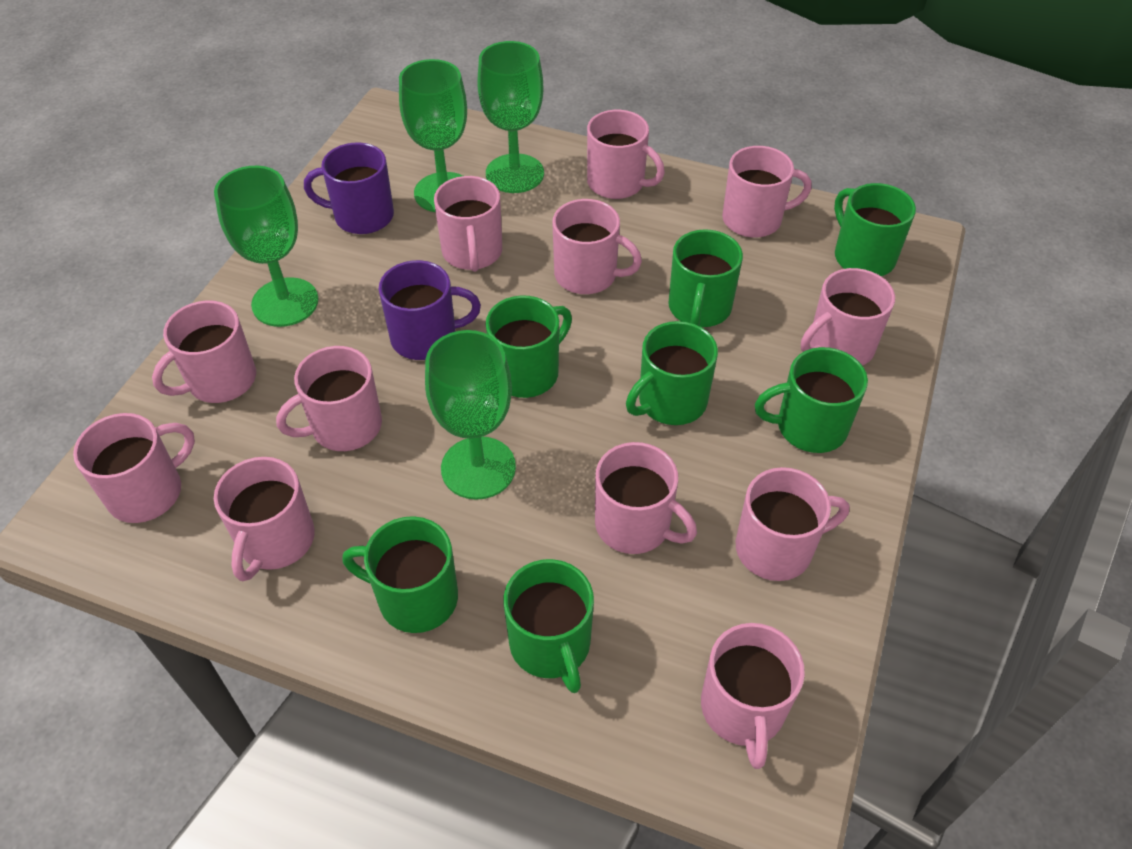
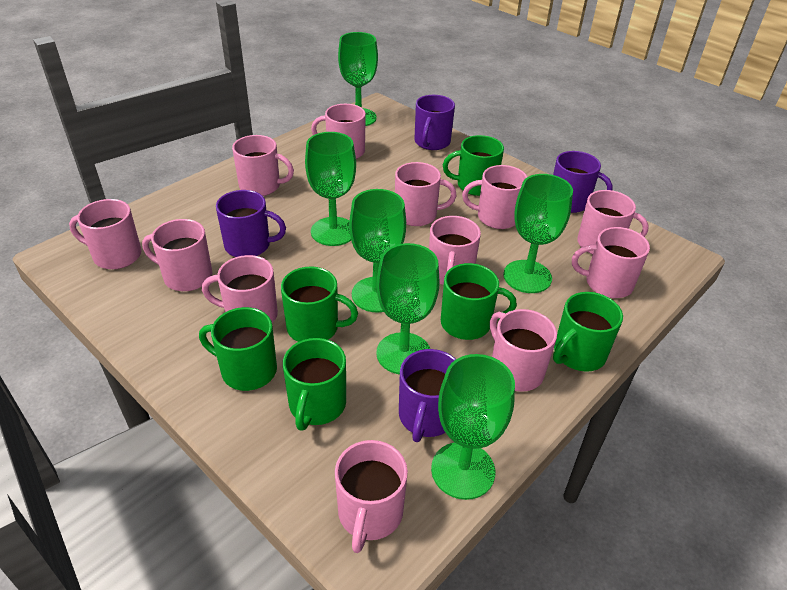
green goblet: 4 -> 6
green mug: 7 -> 6
purple mug: 2 -> 4

